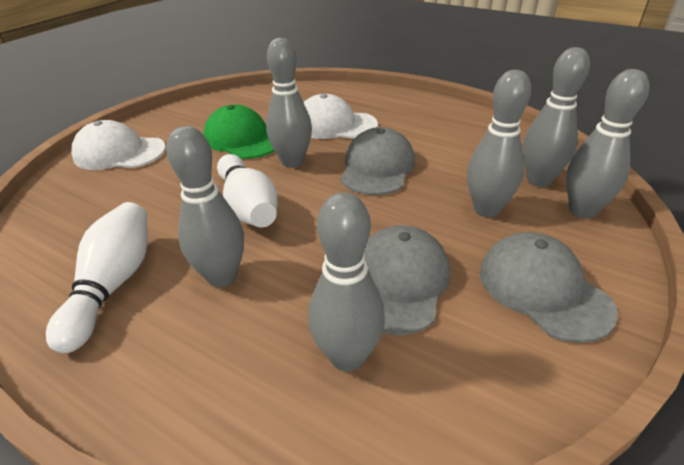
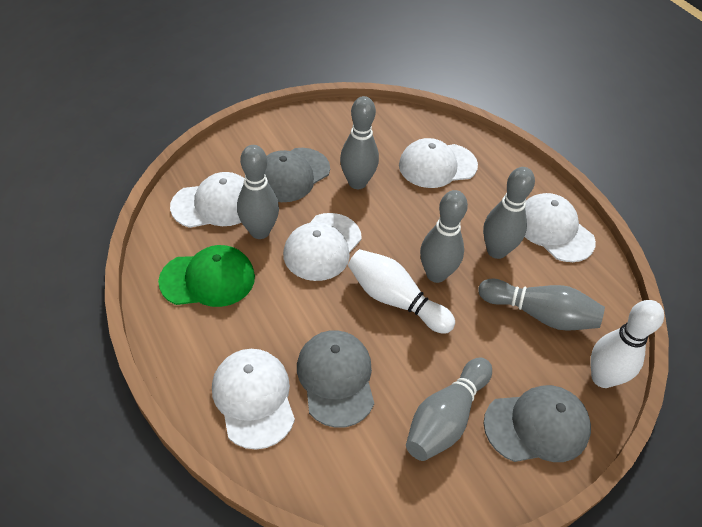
white cap: 2 -> 5

